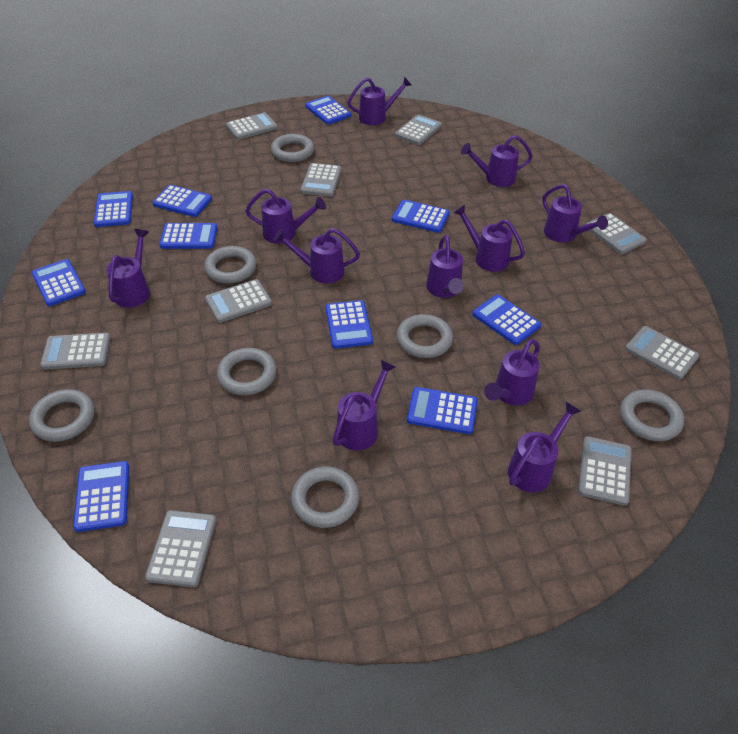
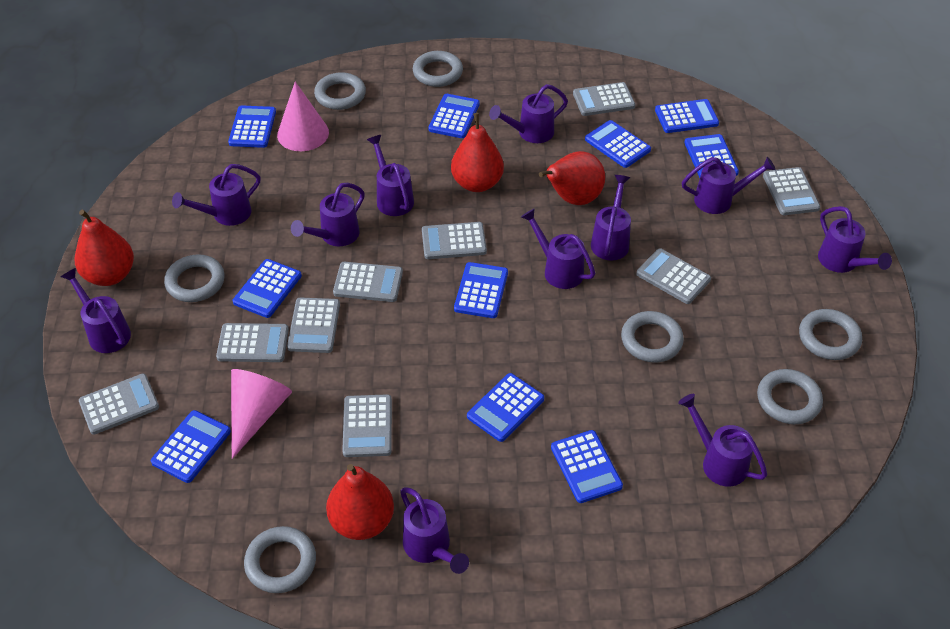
pink cone: 0 -> 2
red pear: 0 -> 4

